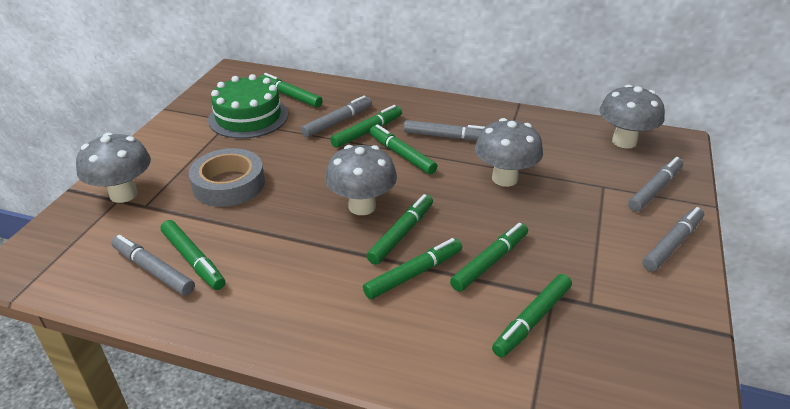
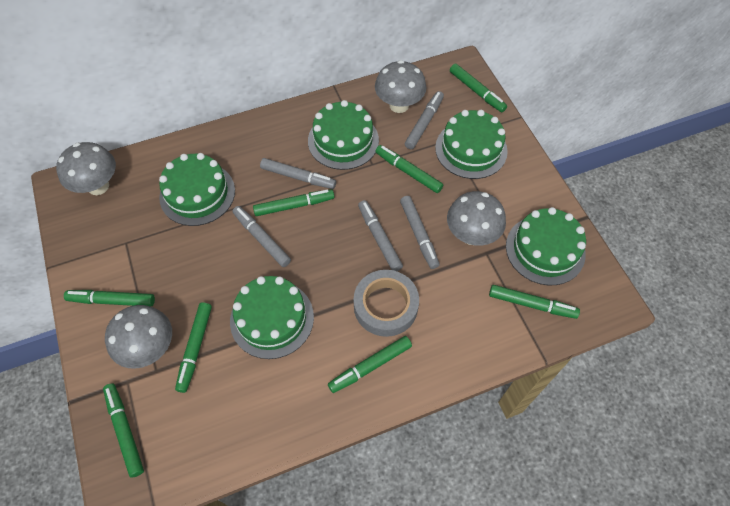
green cake: 1 -> 5

